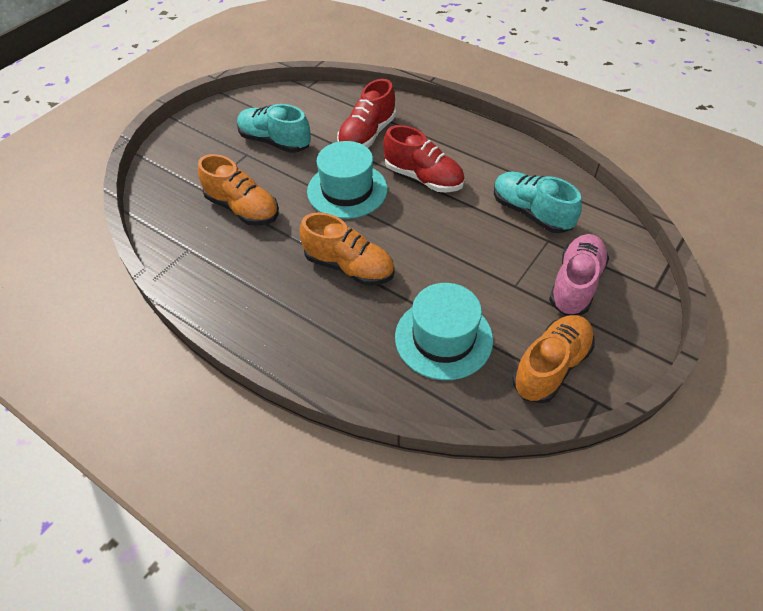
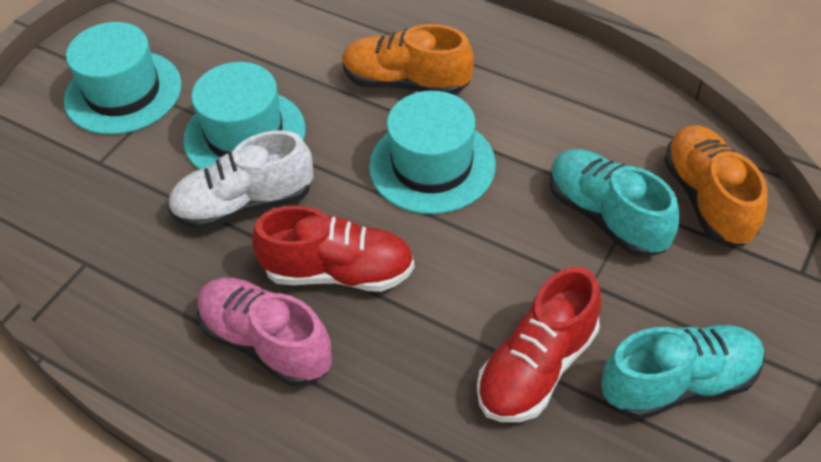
orange shoe: 3 -> 2
turquoise hat: 2 -> 3
white shoe: 0 -> 1

